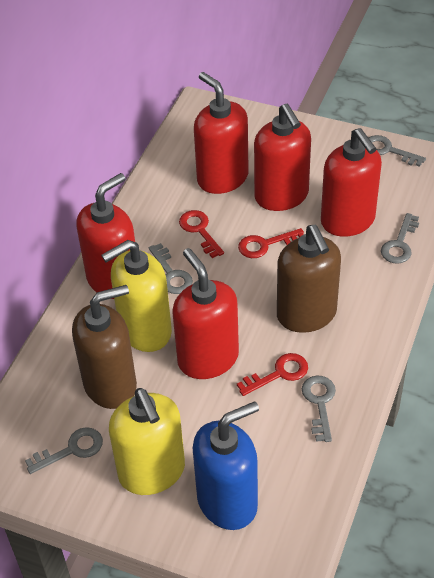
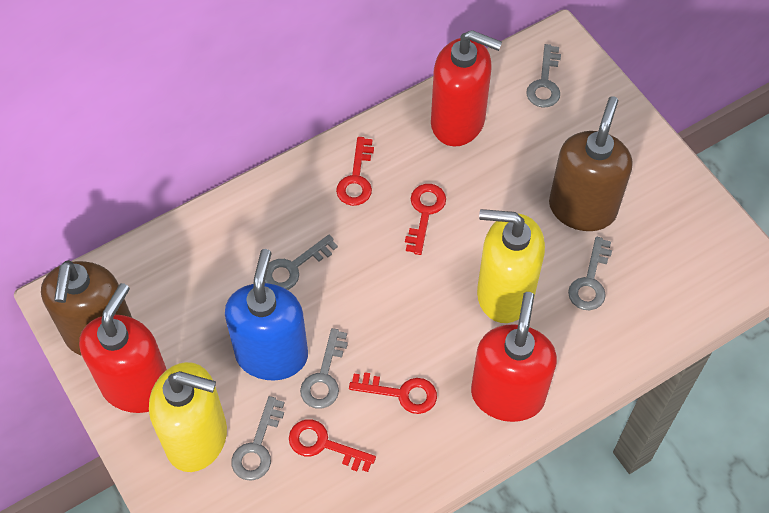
red key: 3 -> 4
red soap dispenser: 5 -> 3

